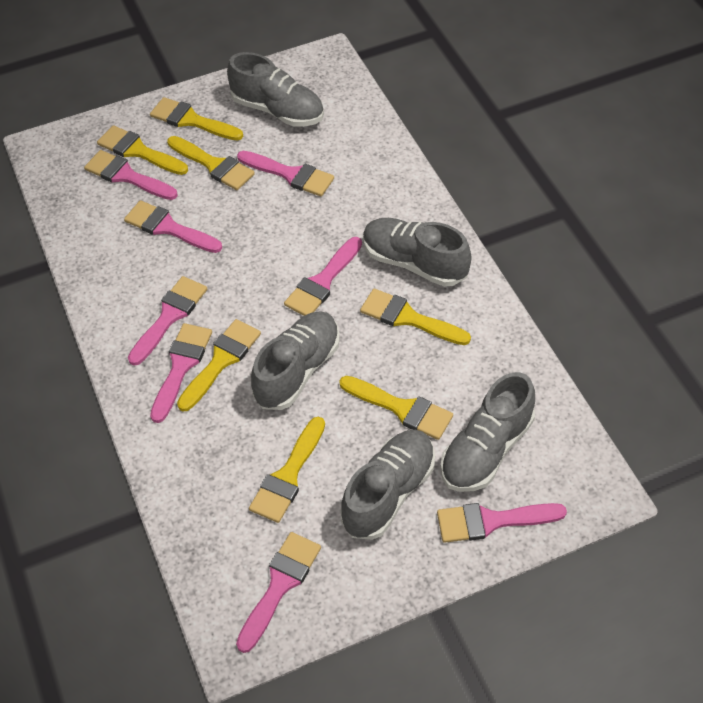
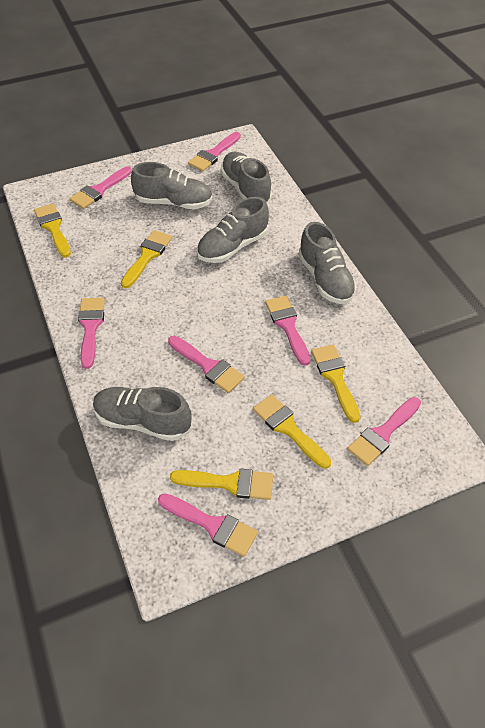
pink brush: 8 -> 7
yellow brush: 7 -> 5

